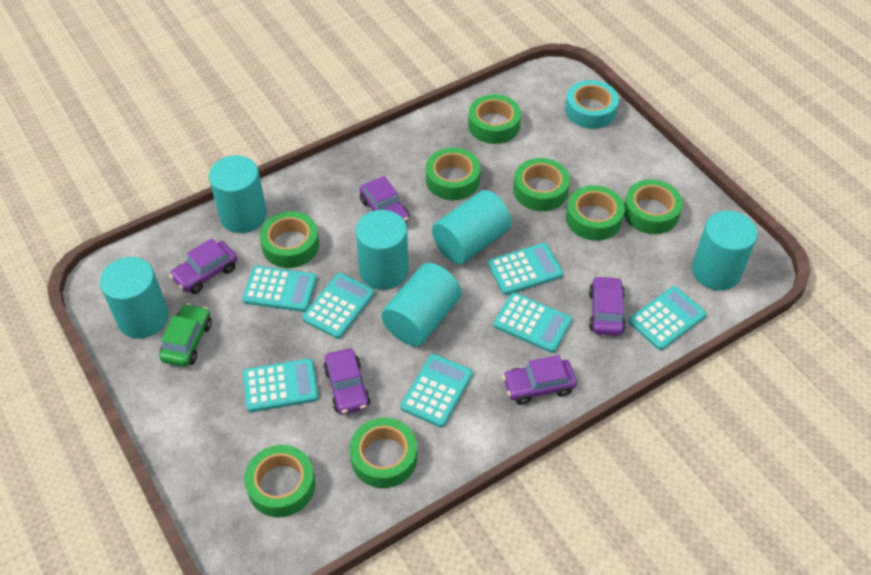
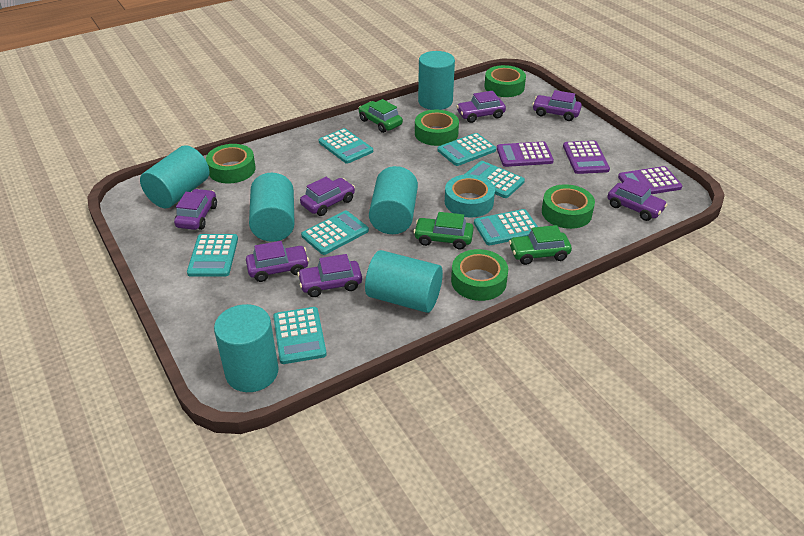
green car: 1 -> 3
green tape: 8 -> 5
purple calculator: 0 -> 3
purple car: 5 -> 7

